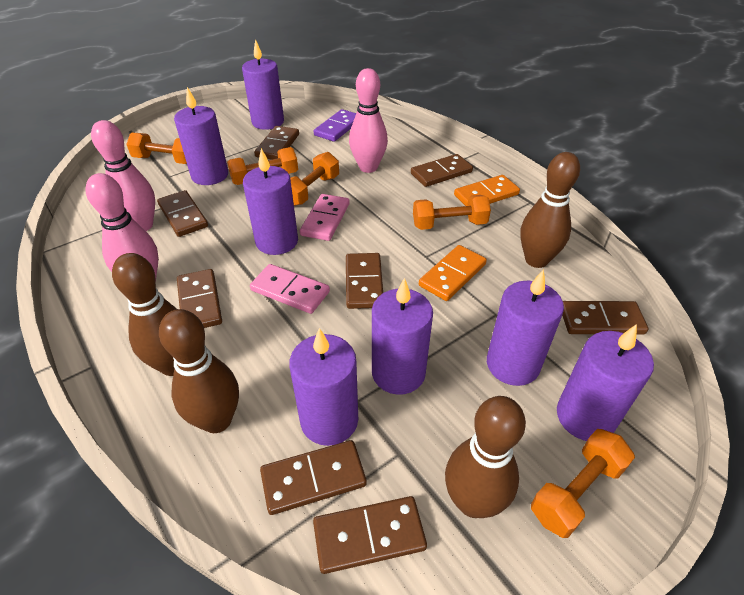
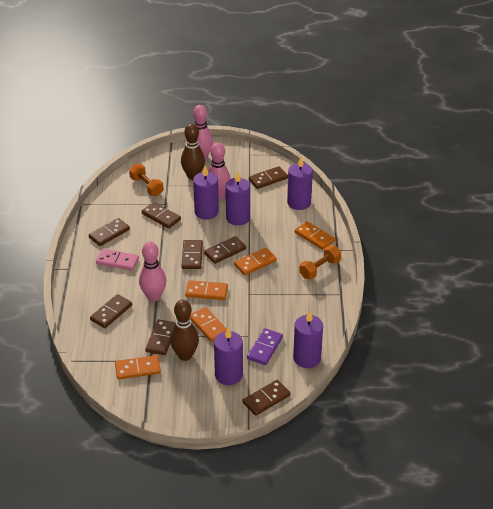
brown bowling pin: 4 -> 2
orange domino: 2 -> 5
orange dumbbell: 5 -> 2
pink domino: 2 -> 1
purple candle: 7 -> 5

